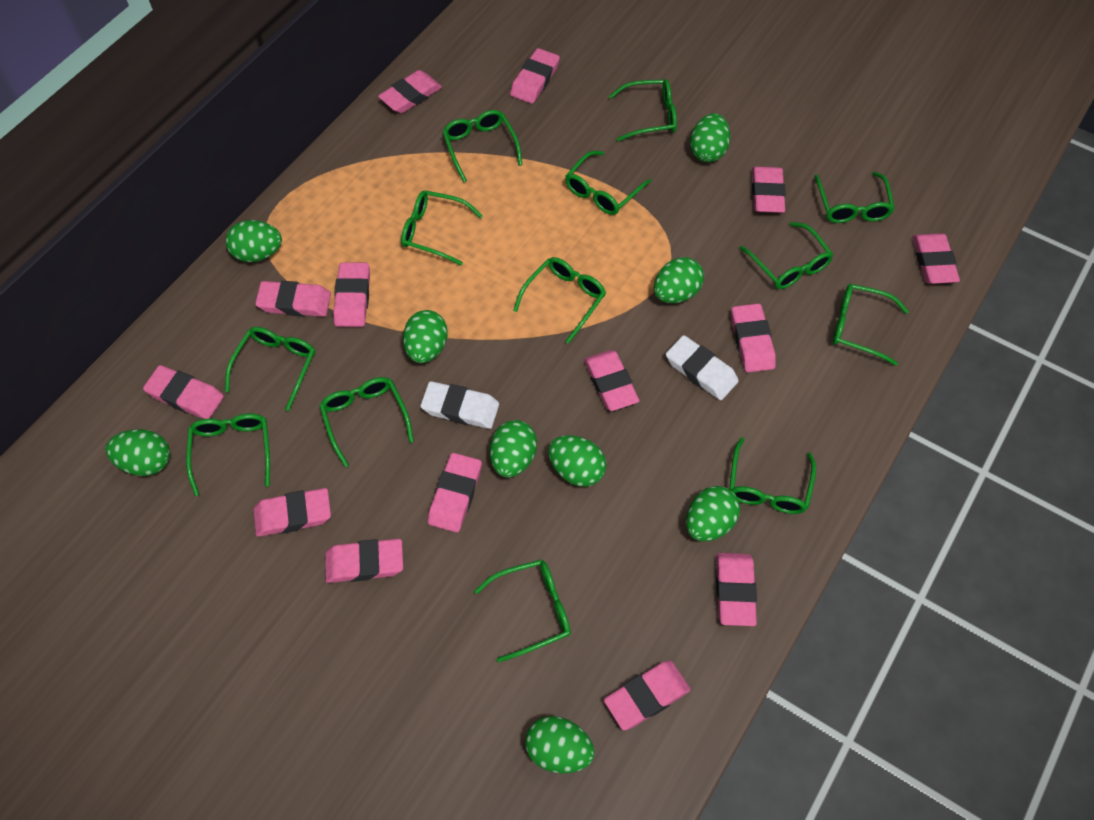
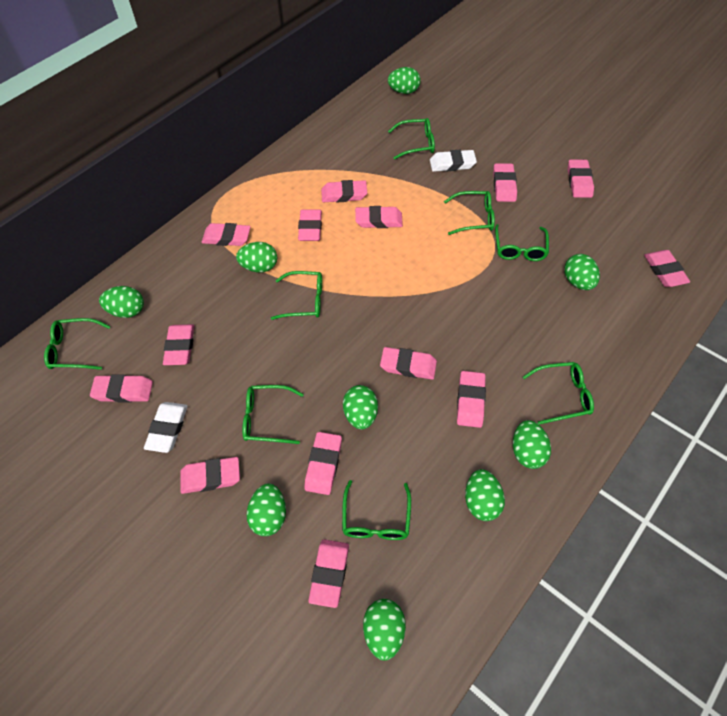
green glasses: 13 -> 8

